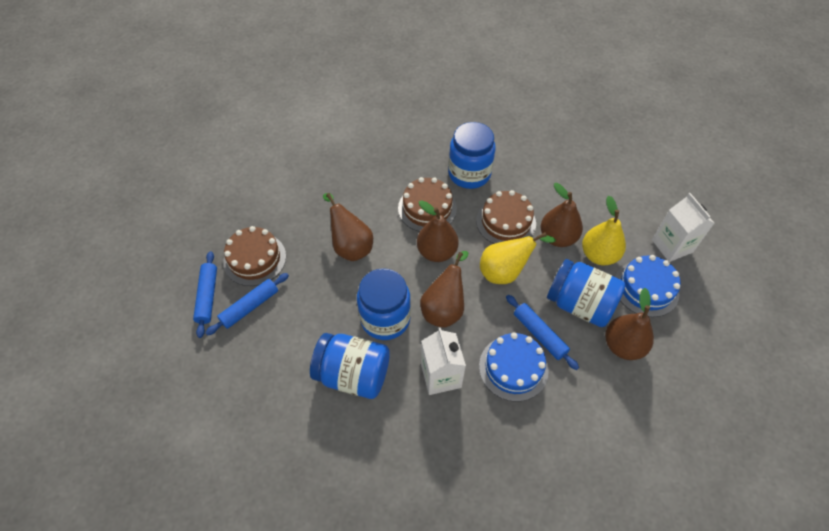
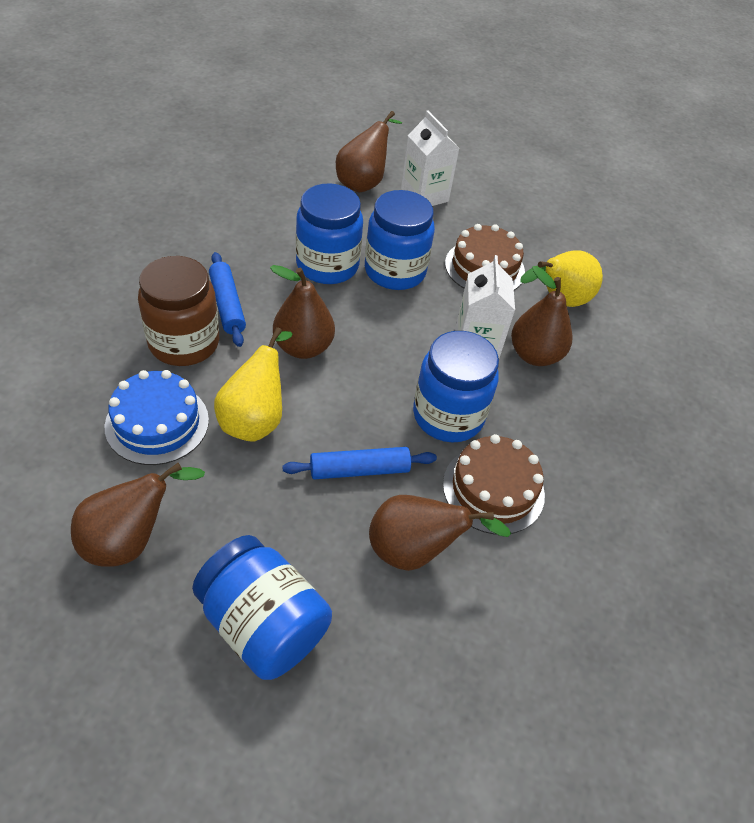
blue cake: 2 -> 1
blue rolling pin: 3 -> 2
brown cake: 3 -> 2
brown jar: 0 -> 1

